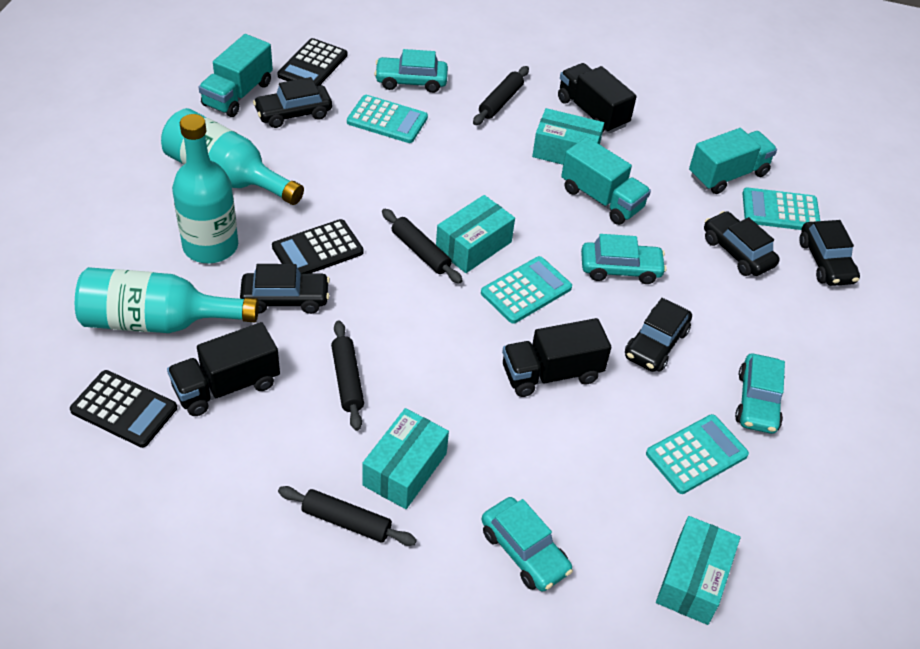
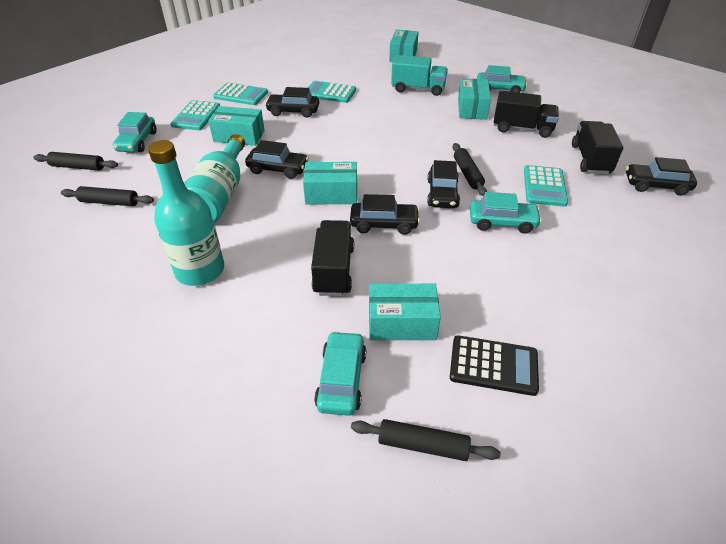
black calculator: 3 -> 1
turquoise bottle: 3 -> 2
turquoise box: 4 -> 5
turquoise truck: 3 -> 1

